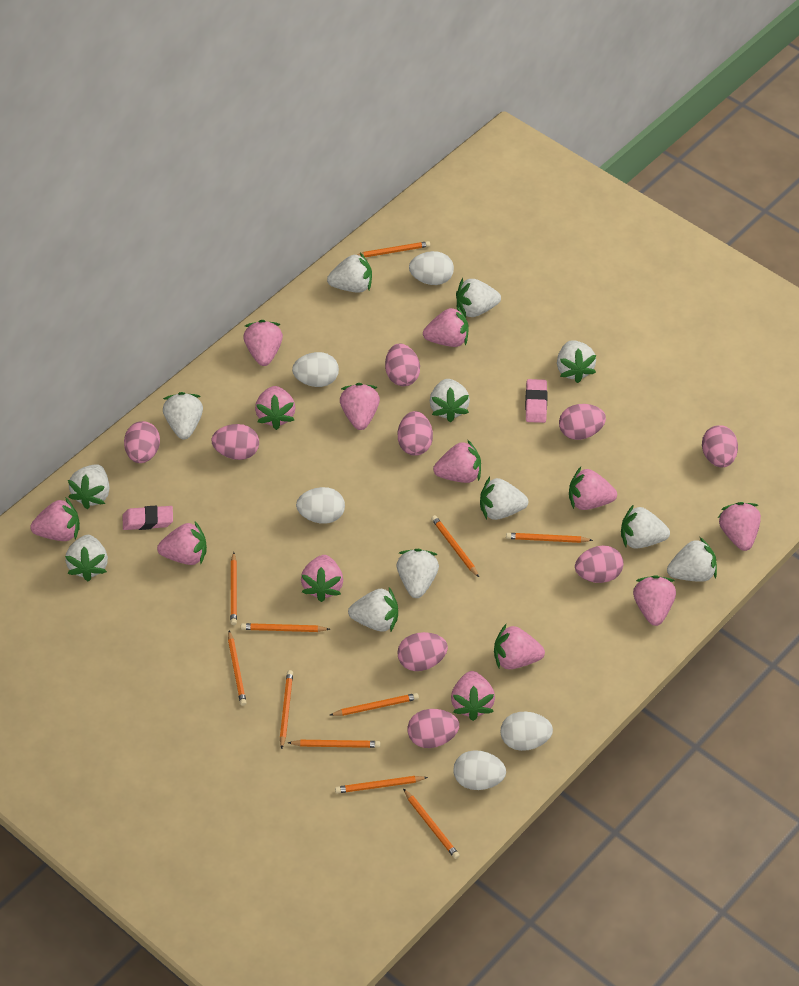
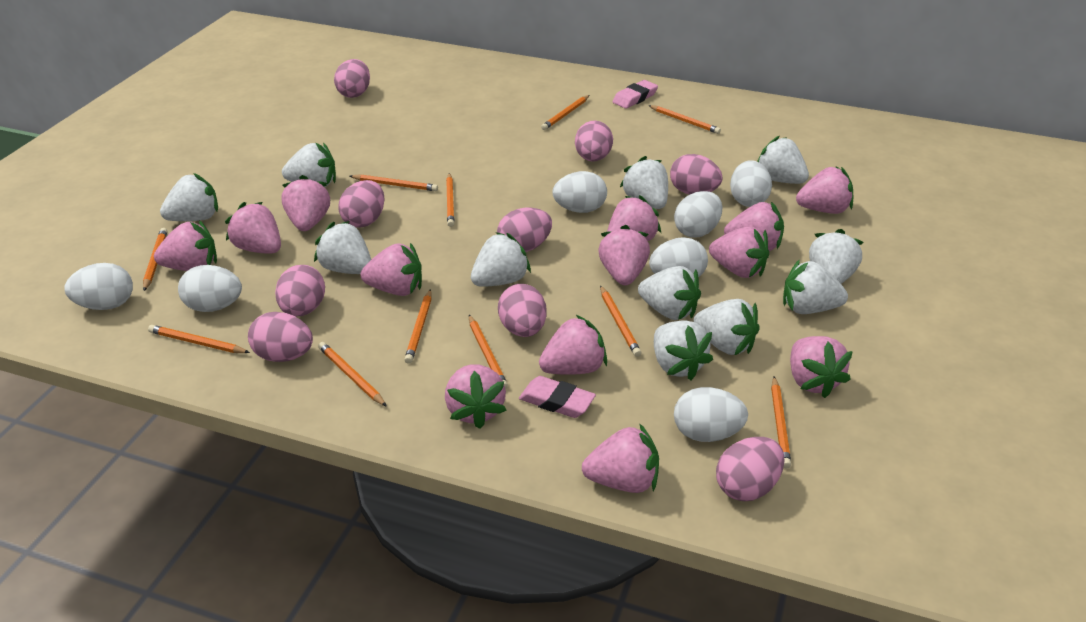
white egg: 5 -> 7
white strawberry: 12 -> 11

